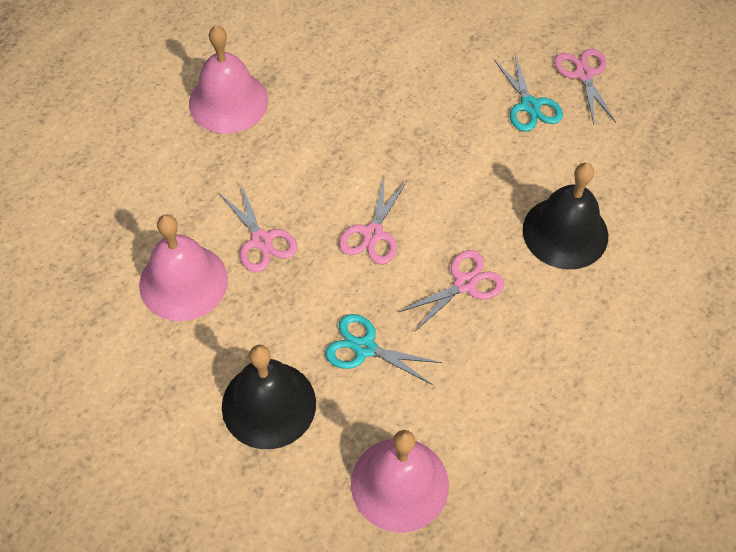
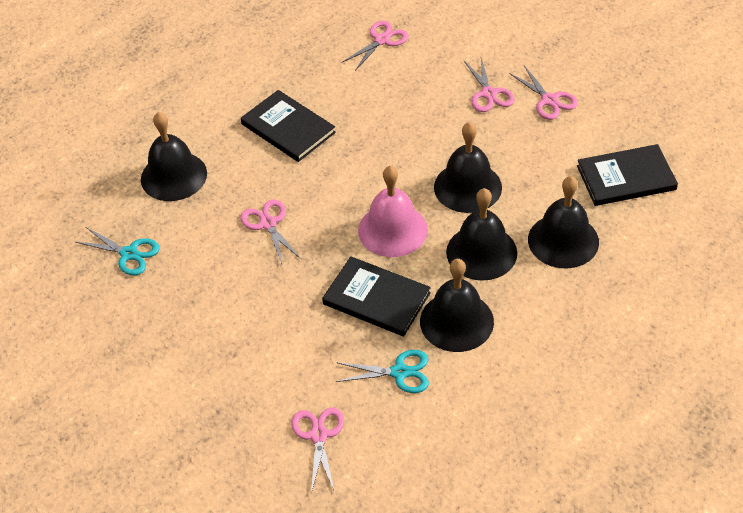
black bell: 2 -> 5
black book: 0 -> 3
pink bell: 3 -> 1
pink scissors: 4 -> 5

